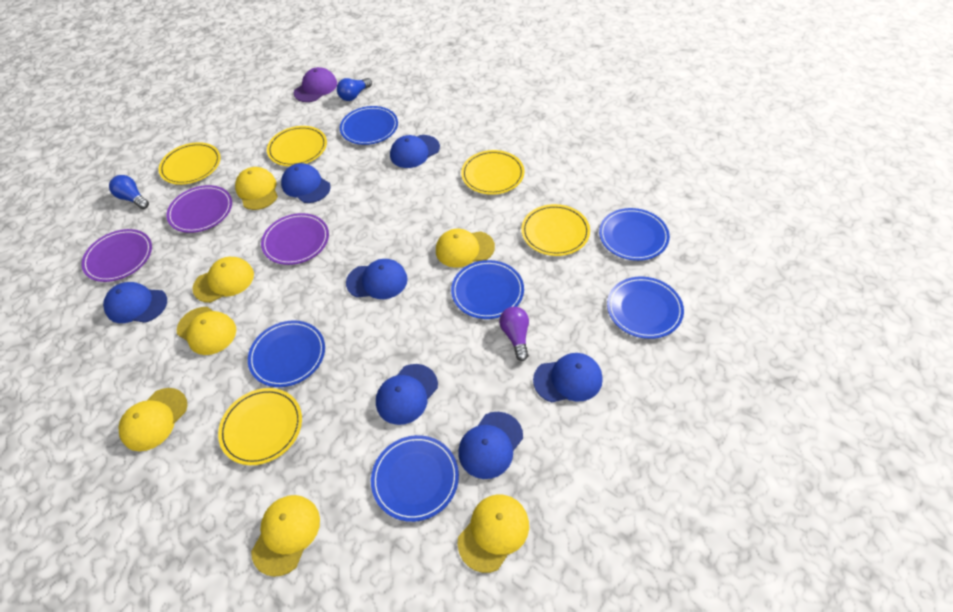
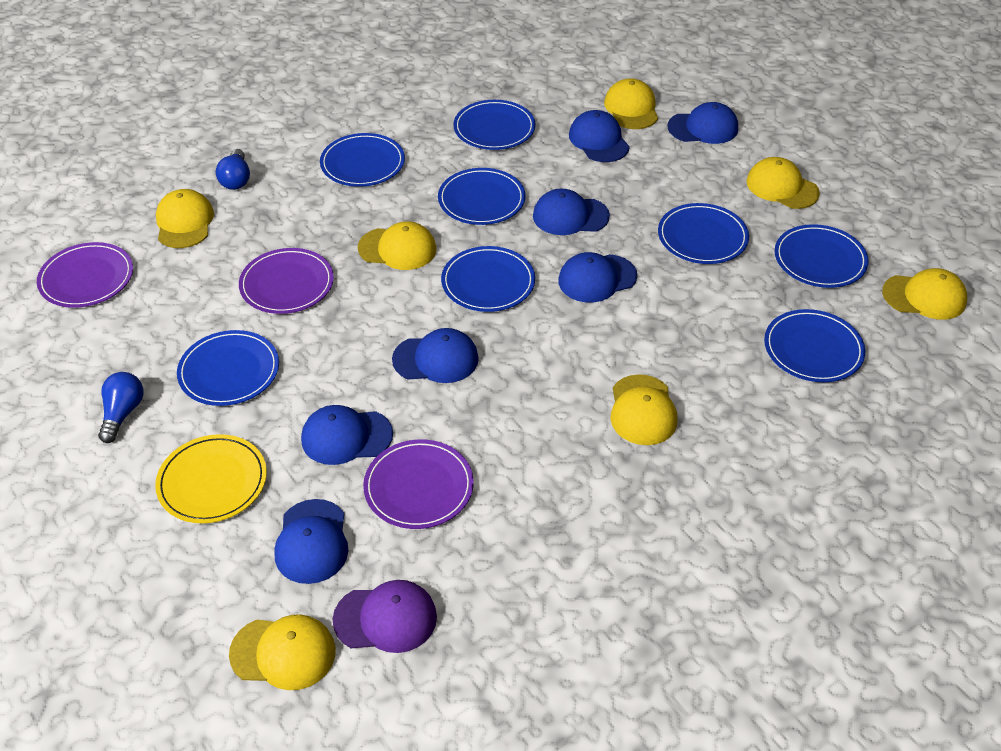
blue plate: 6 -> 8
purple light bulb: 1 -> 0
yellow plate: 5 -> 1

